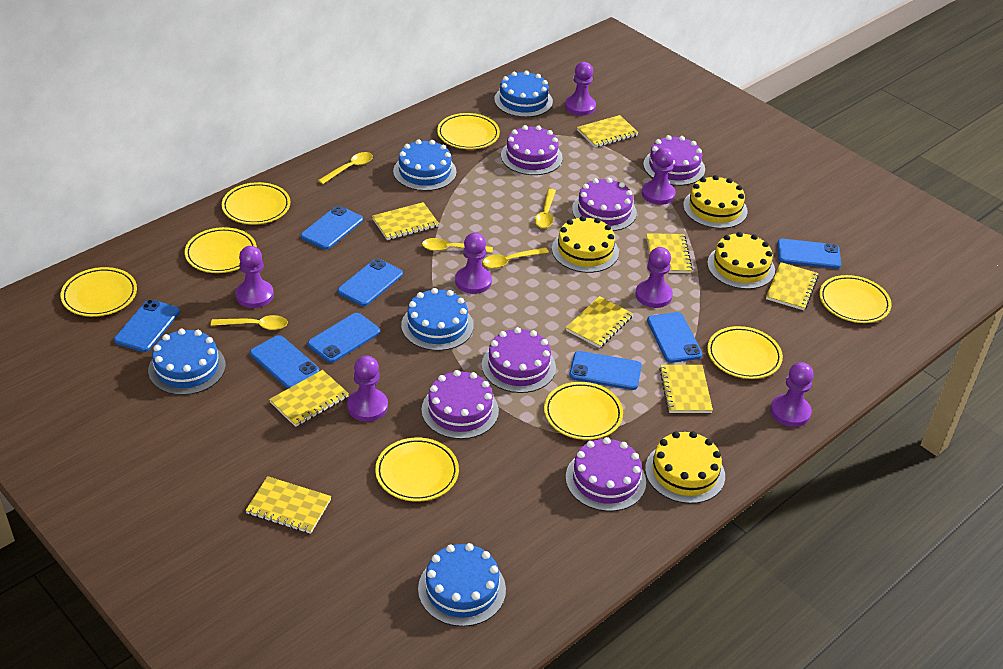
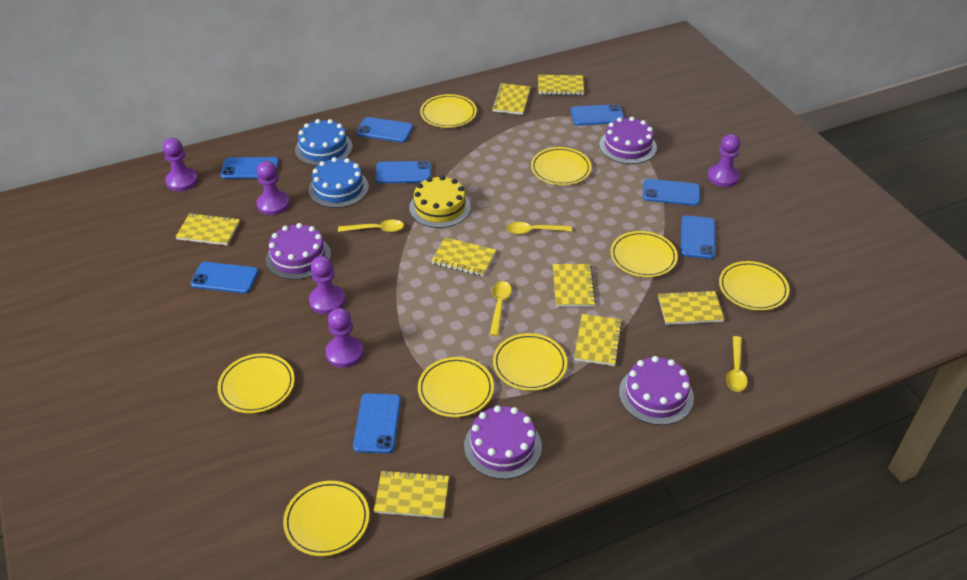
blue cake: 5 -> 2
purple cake: 6 -> 4
purple pawn: 7 -> 5
yellow cake: 4 -> 1
yellow spoon: 5 -> 4

